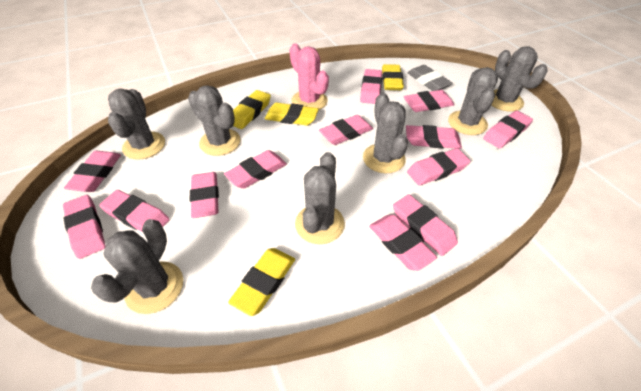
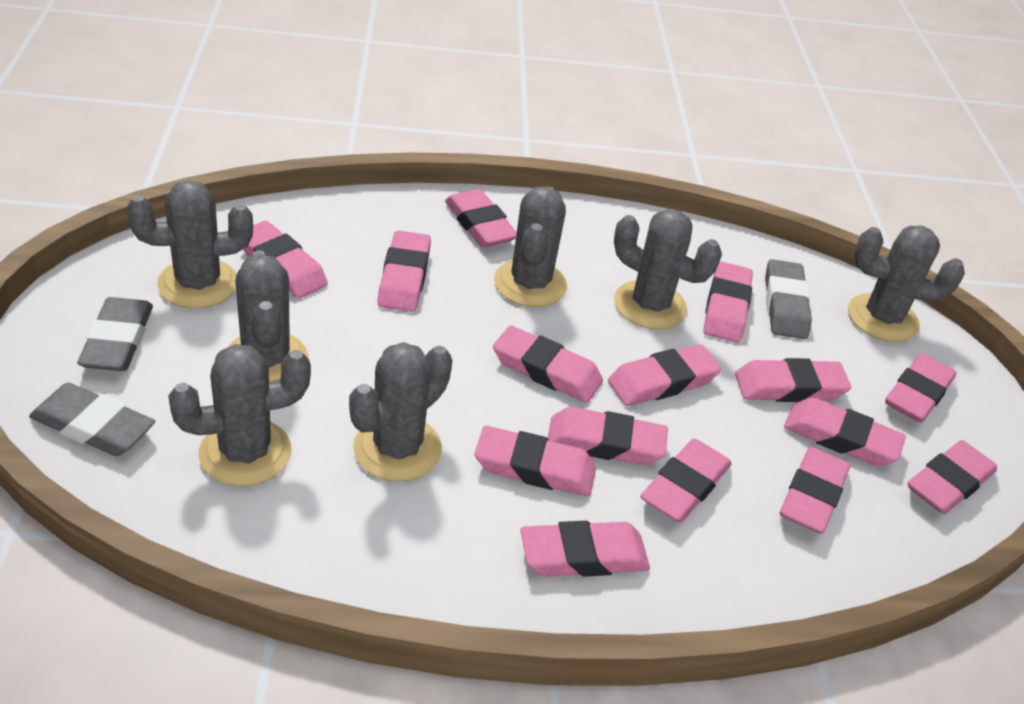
grey eraser: 1 -> 3
pink cactus: 1 -> 0
pink eraser: 13 -> 15
yellow eraser: 4 -> 0

